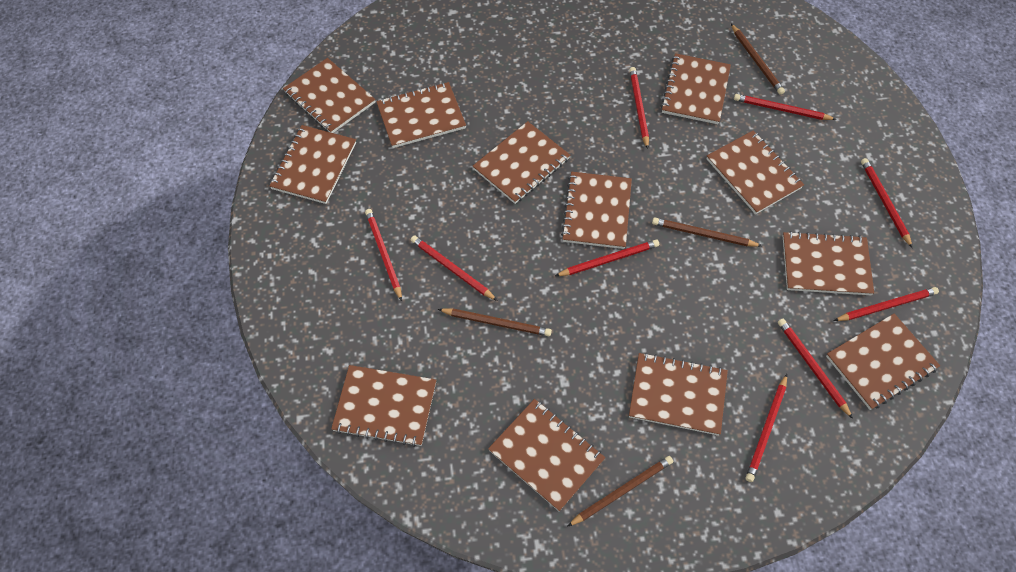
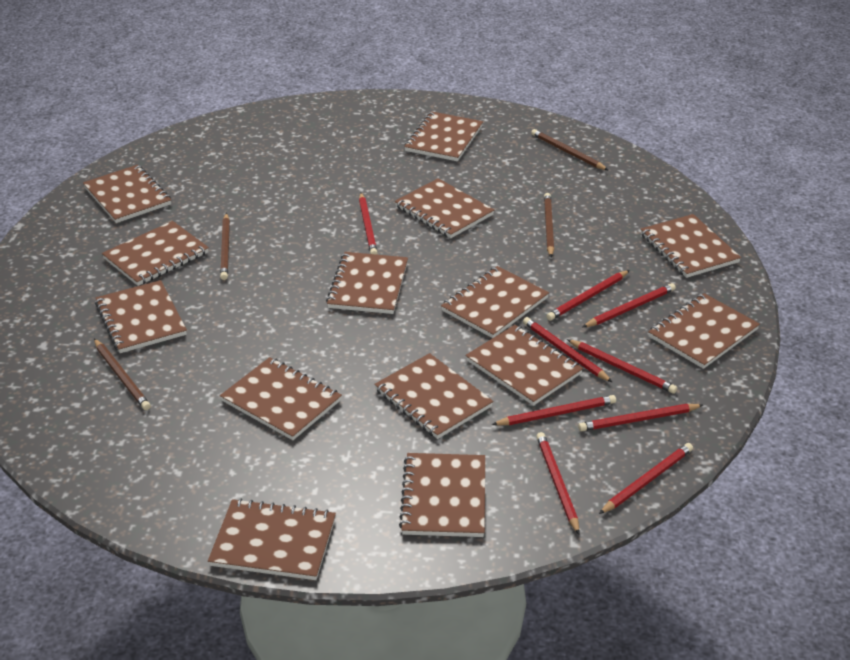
brown notebook: 12 -> 14

